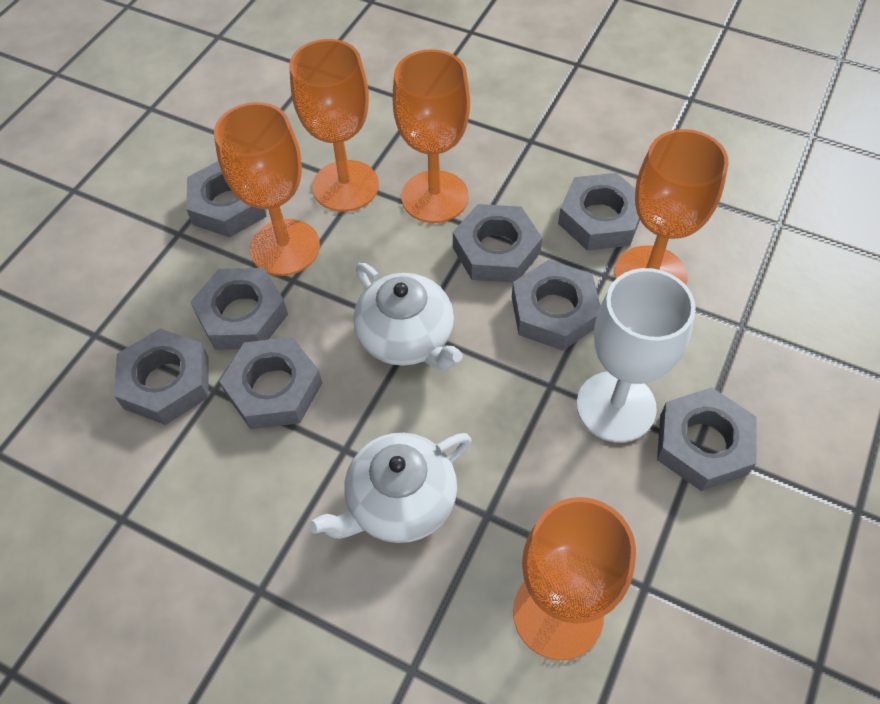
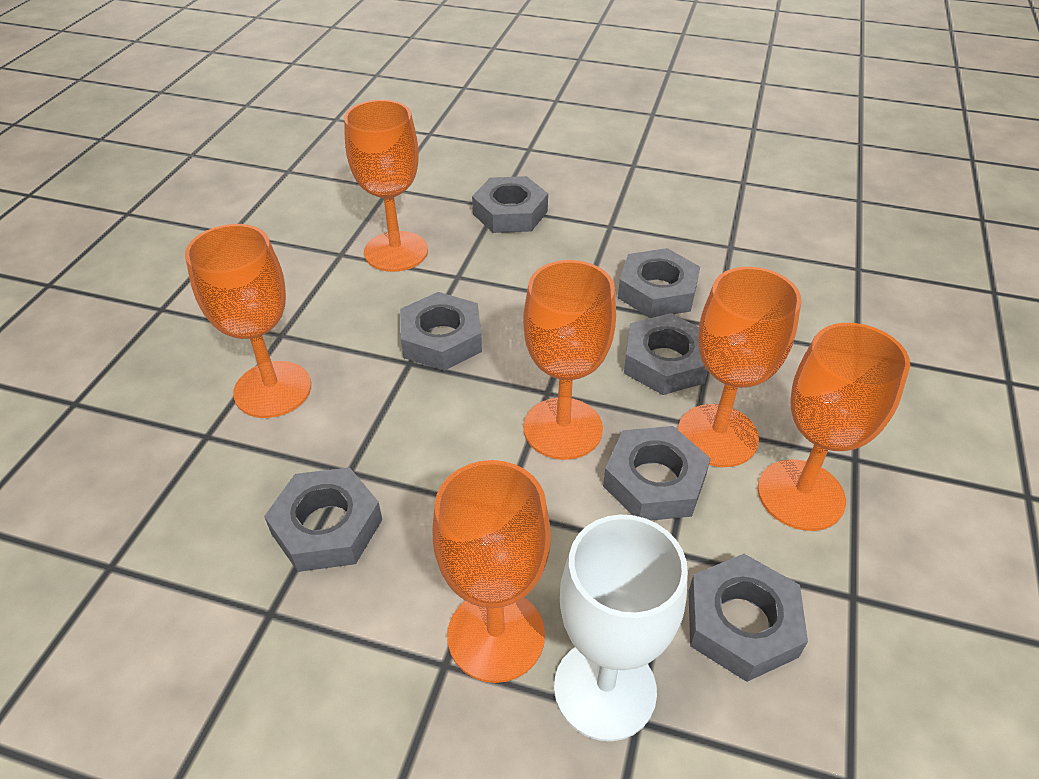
grey nut: 8 -> 7
orange goblet: 5 -> 6
white teapot: 2 -> 0

